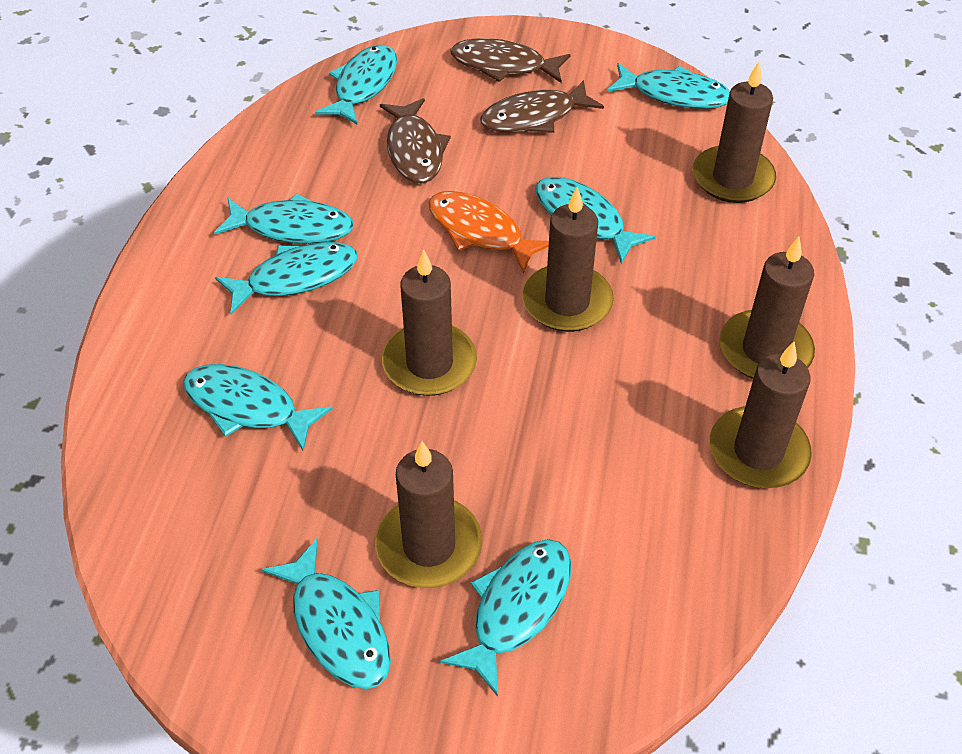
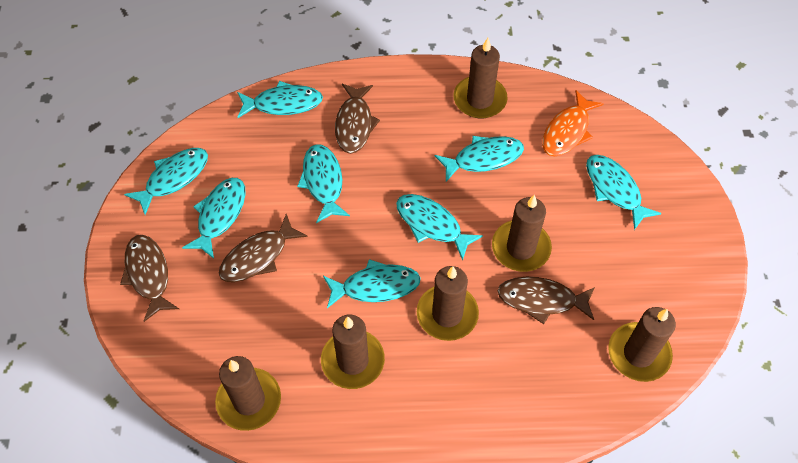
brown fish: 3 -> 4

